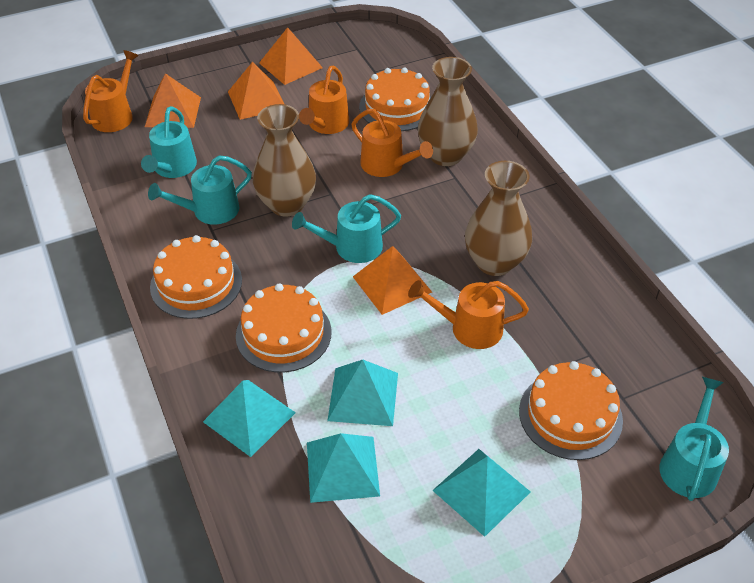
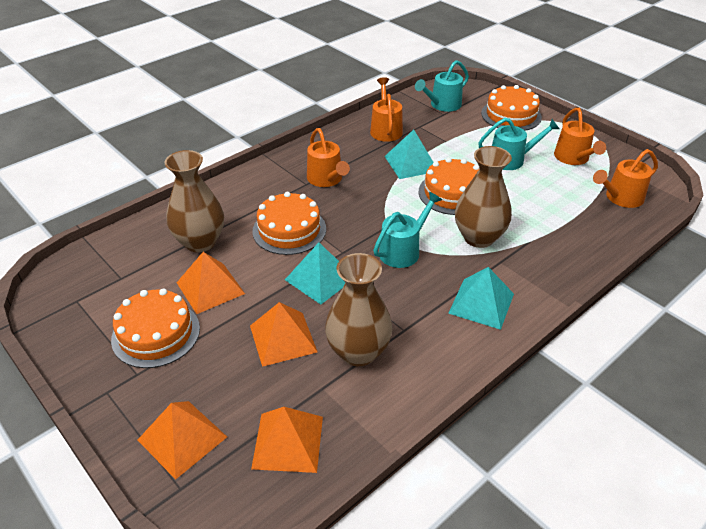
turquoise pyramid: 4 -> 3
turquoise watering can: 4 -> 3

